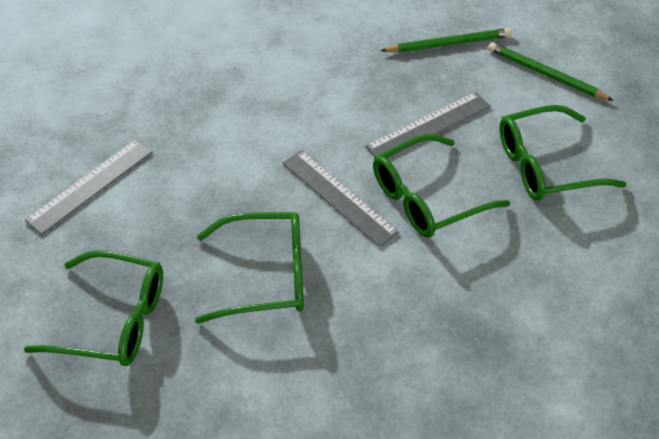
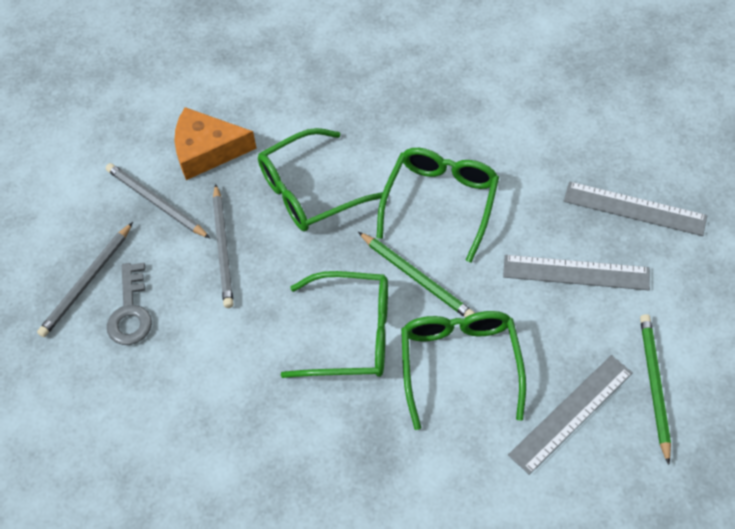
grey key: 0 -> 1
grey pencil: 0 -> 3
orange cheese: 0 -> 1

